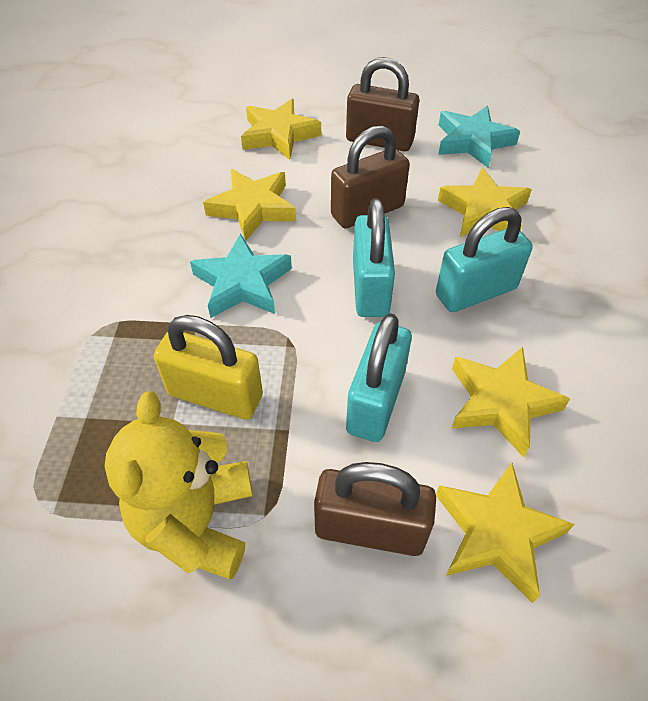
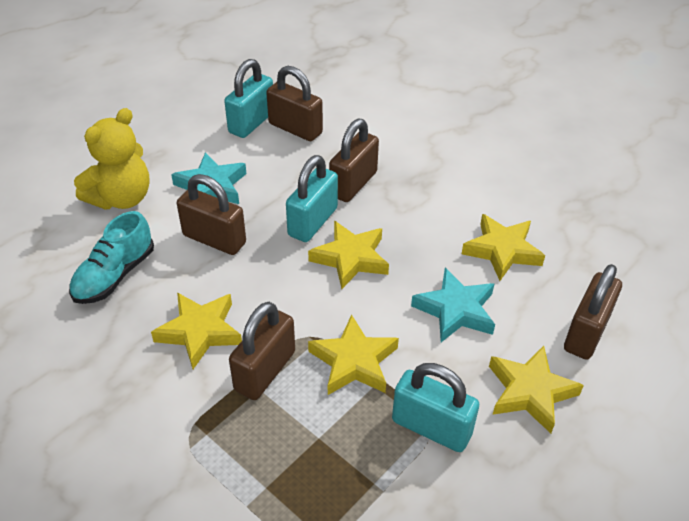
brown padlock: 3 -> 5
turquoise shoe: 0 -> 1
yellow padlock: 1 -> 0

